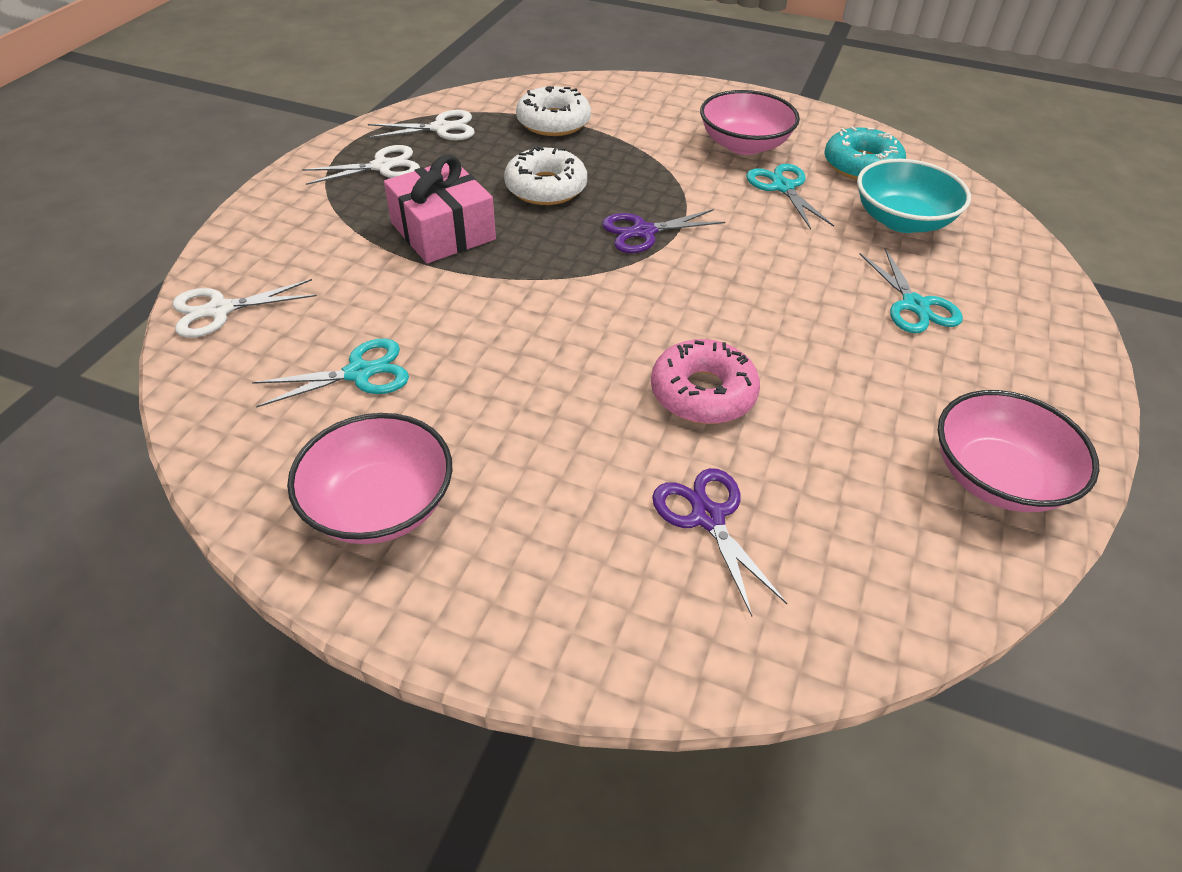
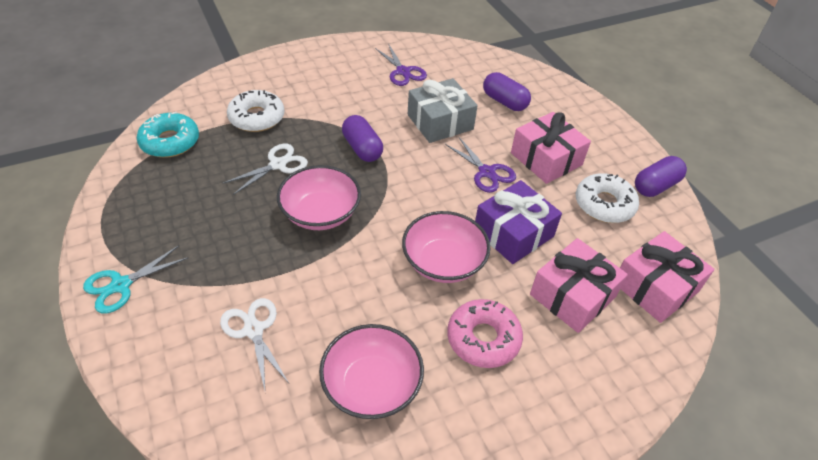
grey gift: 0 -> 1
pink gift: 1 -> 3
purple capsule: 0 -> 3
purple gift: 0 -> 1
turquoise bowl: 1 -> 0
turquoise scissors: 3 -> 1
white scissors: 3 -> 2

